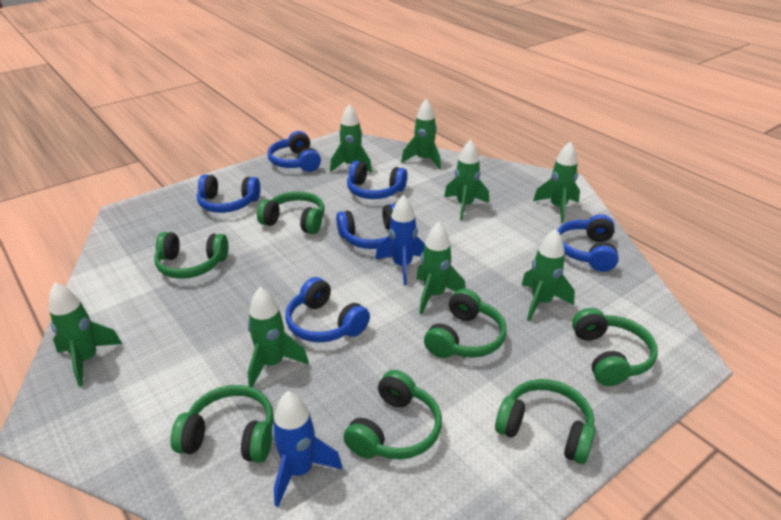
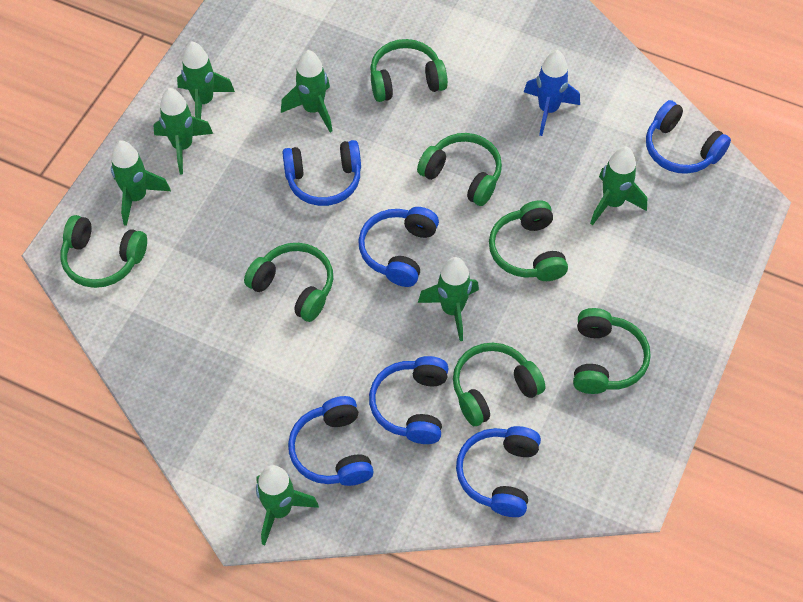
blue rocket: 2 -> 1
green rocket: 8 -> 7

